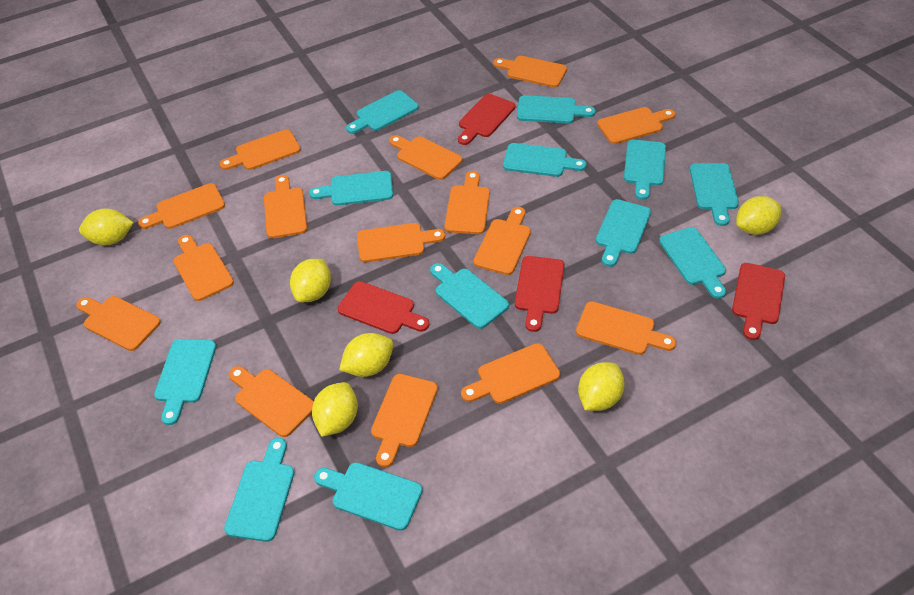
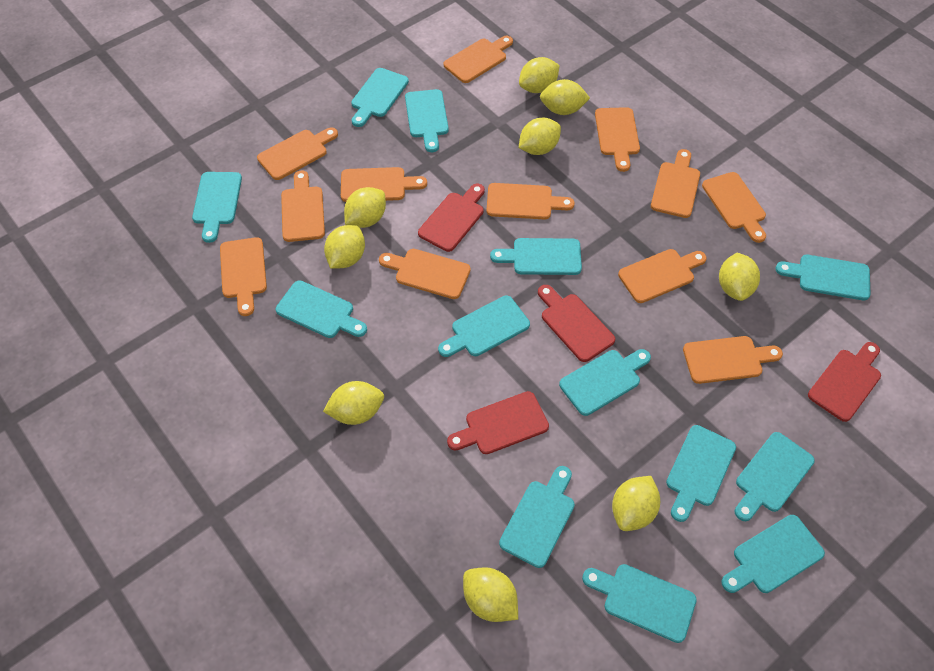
orange cutting board: 15 -> 12
turquoise cutting board: 12 -> 13
yellow lemon: 6 -> 9

